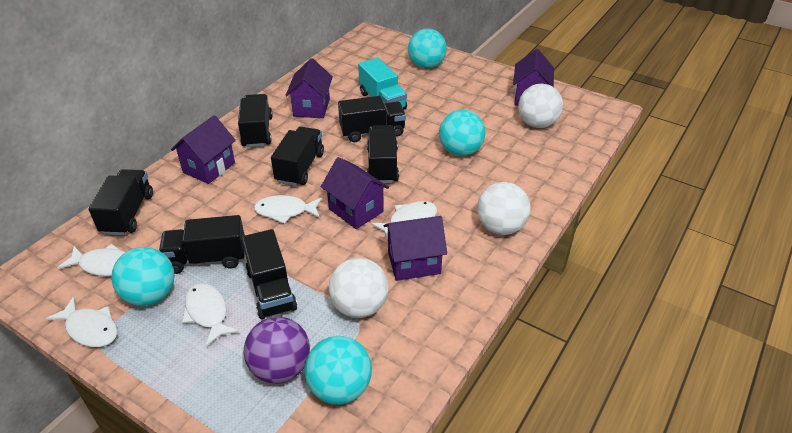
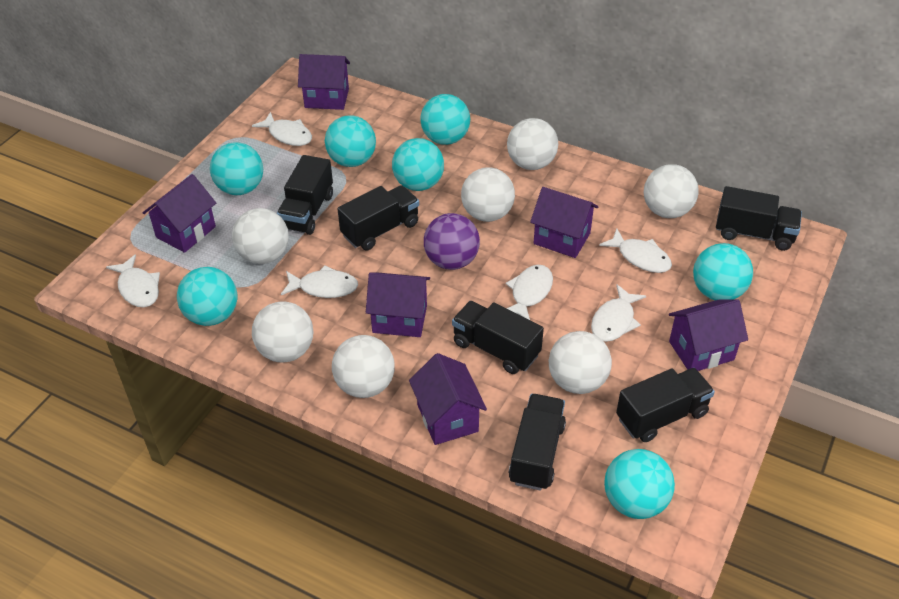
black truck: 7 -> 6
purple house: 5 -> 6
turquoise ball: 4 -> 7
turquoise truck: 1 -> 0
white ball: 3 -> 7
white fish: 5 -> 6

